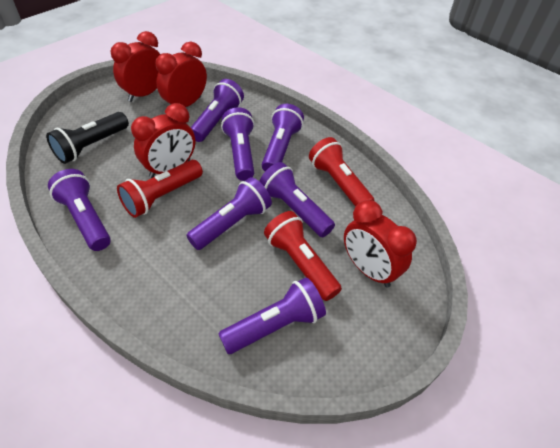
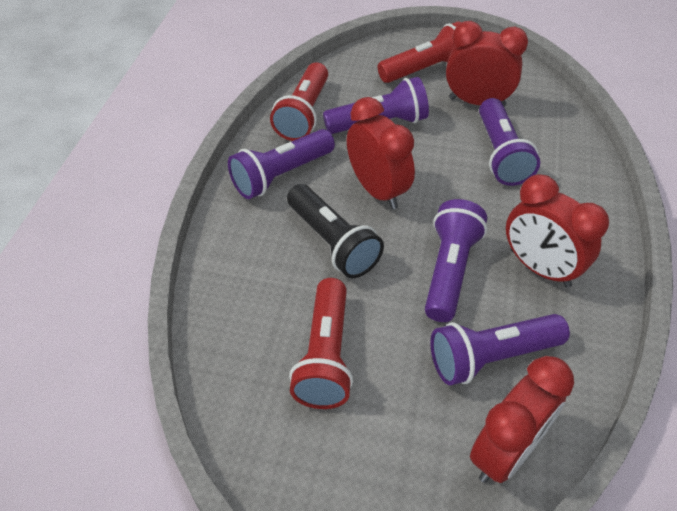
purple flashlight: 7 -> 5

